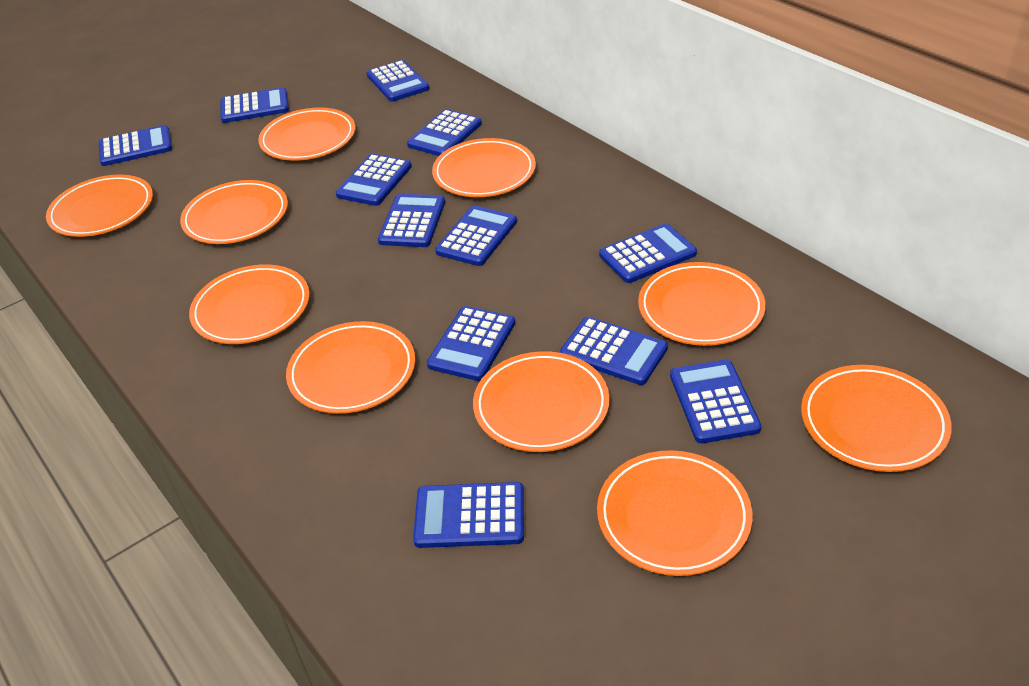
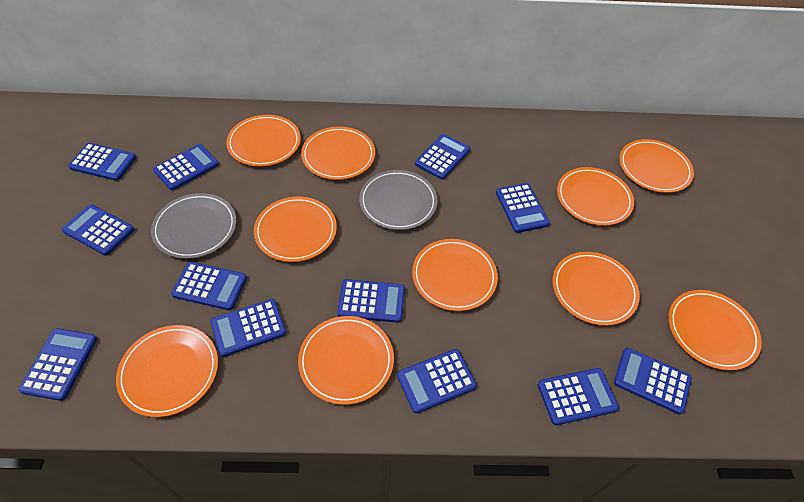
grey plate: 0 -> 2

